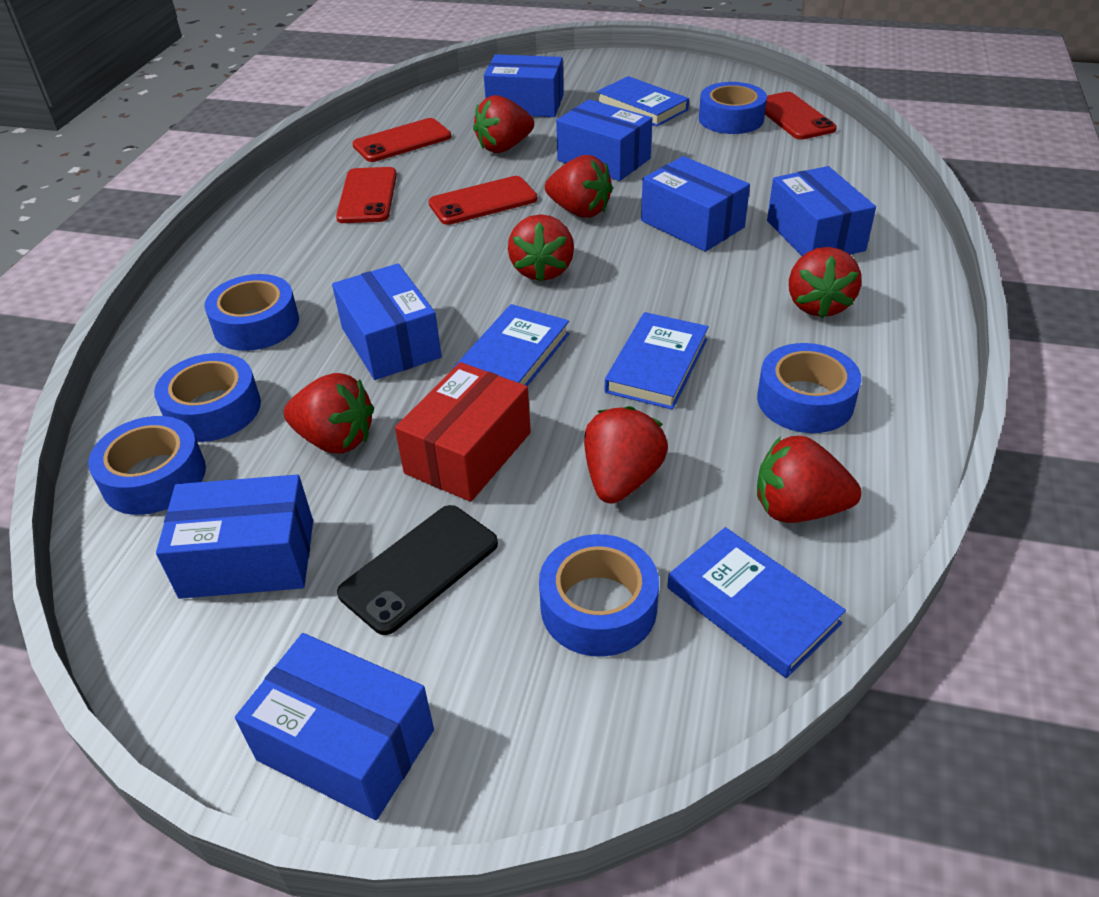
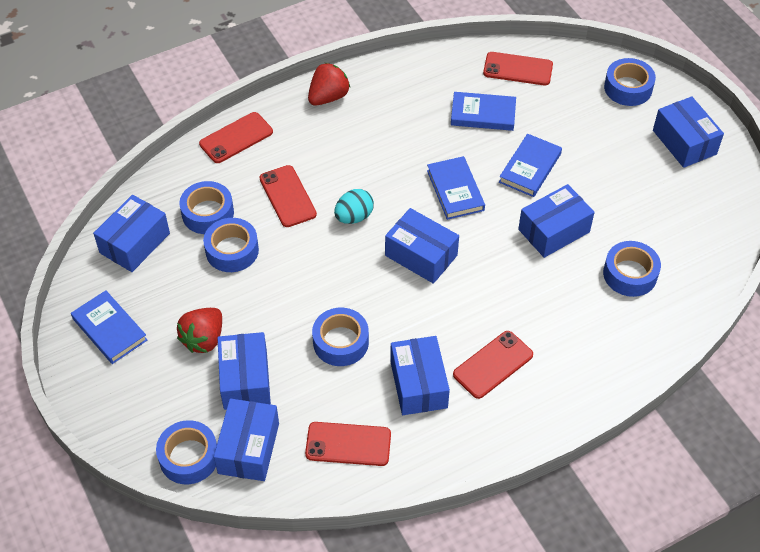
black phone: 1 -> 0
red box: 1 -> 0
red phone: 4 -> 5
red strawberry: 7 -> 2
turquoise egg: 0 -> 1

